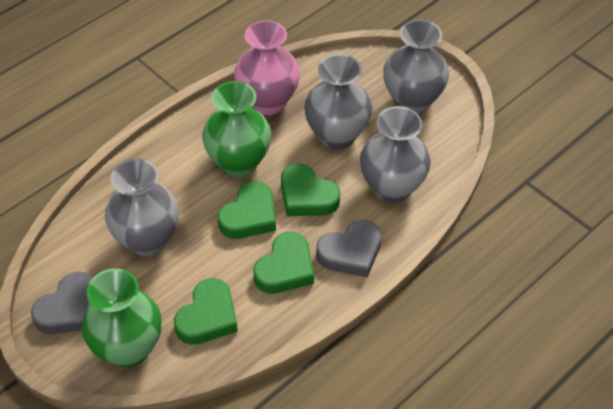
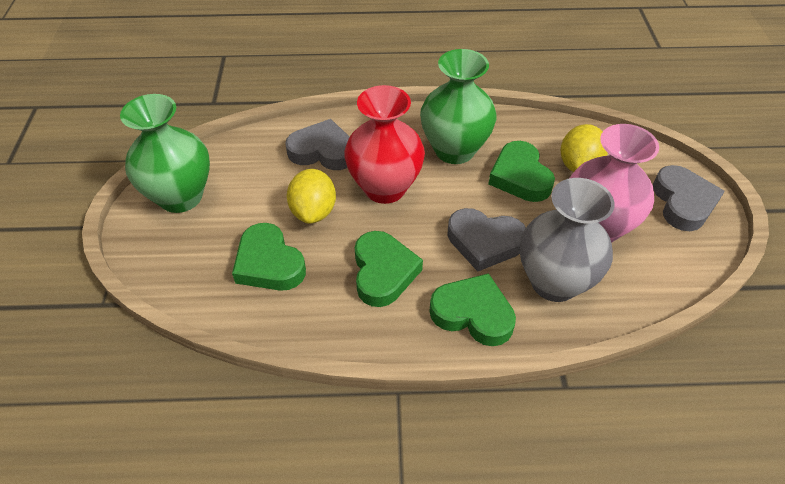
grey heart: 2 -> 3
grey vase: 4 -> 1
red vase: 0 -> 1
yellow lemon: 0 -> 2

